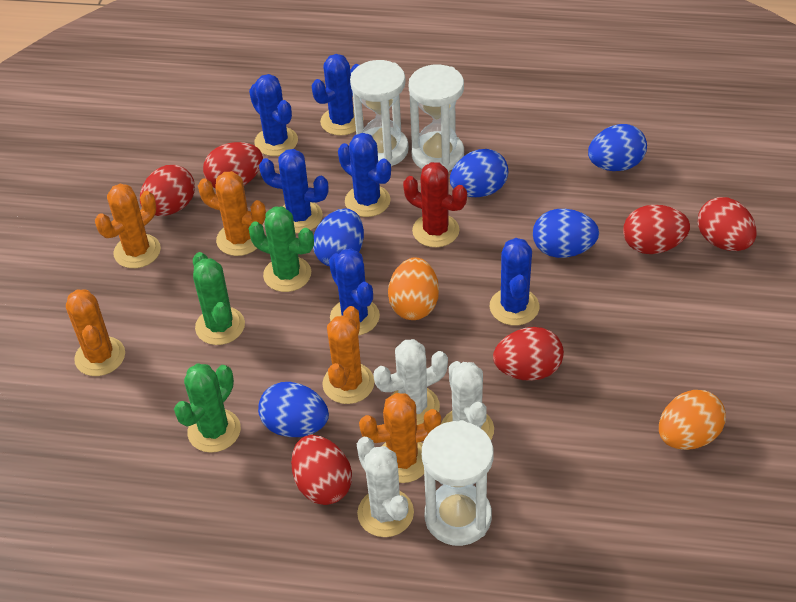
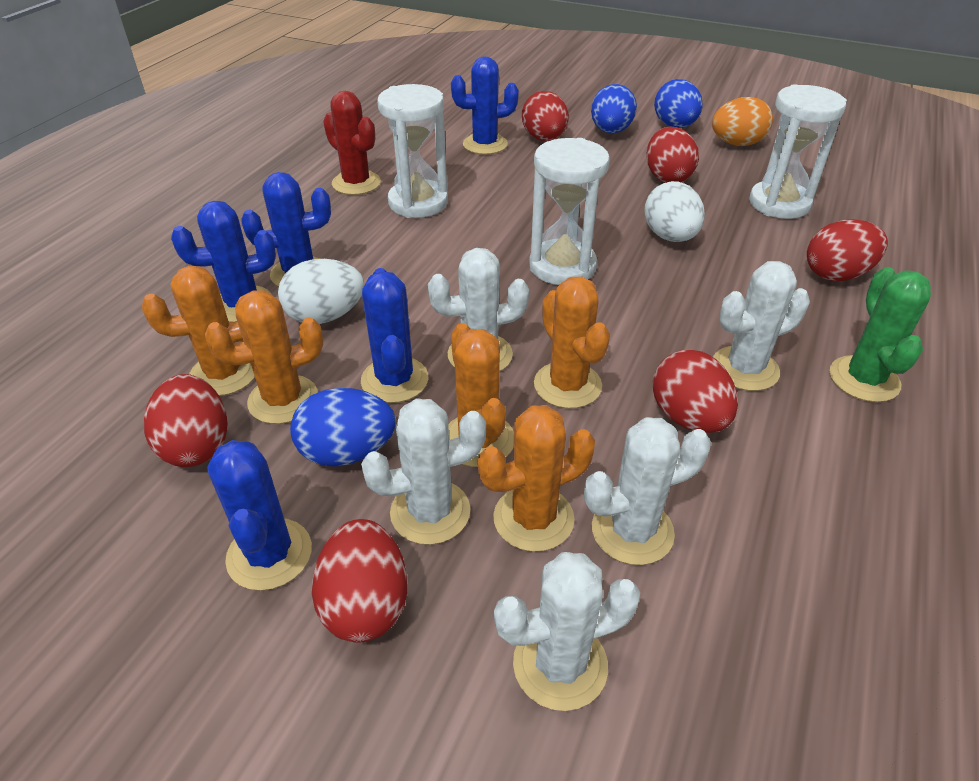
blue cactus: 6 -> 5
blue egg: 5 -> 3
green cactus: 3 -> 1
orange egg: 2 -> 1
white cactus: 3 -> 5
white egg: 0 -> 2

